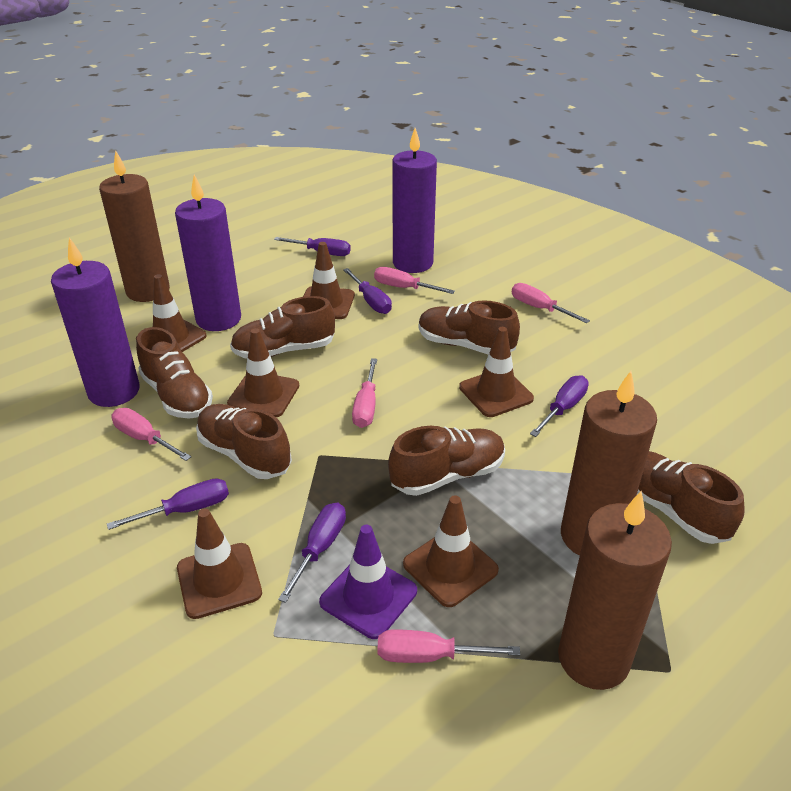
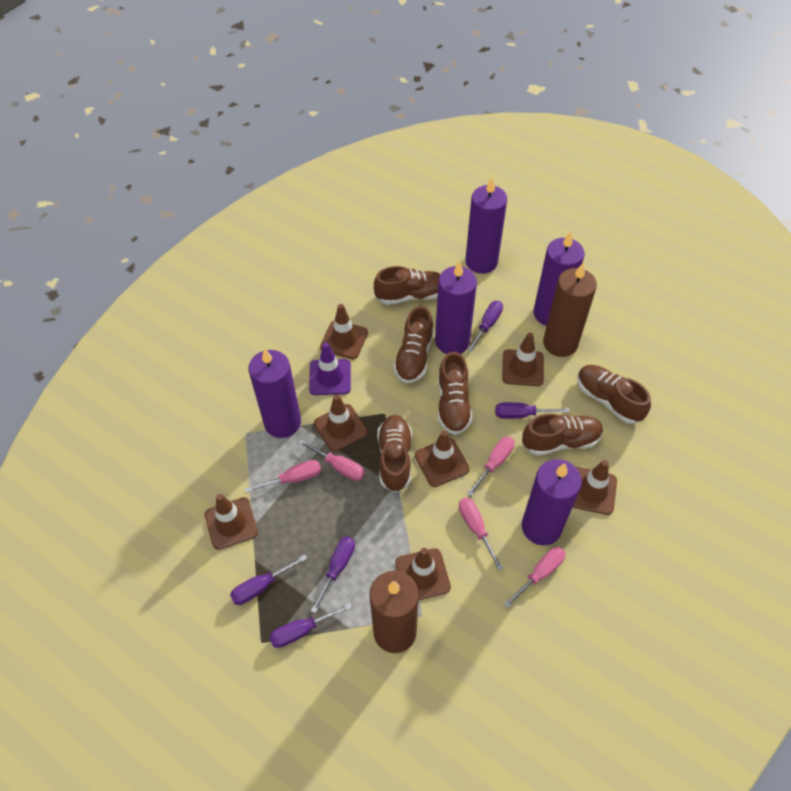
brown candle: 3 -> 2
brown traffic cone: 6 -> 7
purple candle: 3 -> 5

